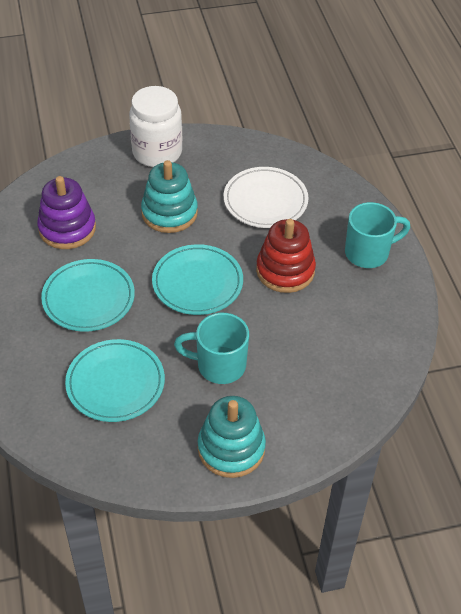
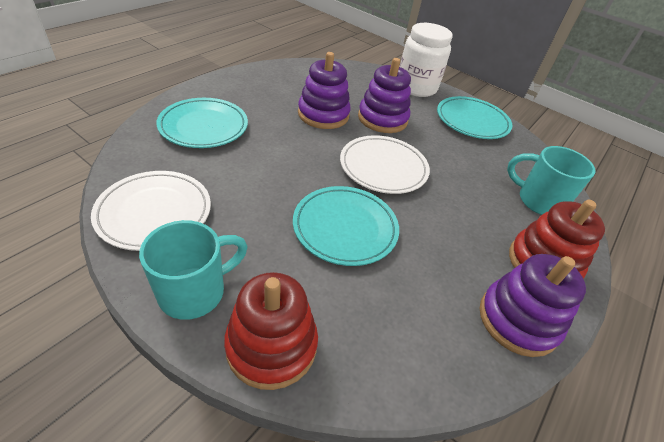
purple stacking toy: 1 -> 3
red stacking toy: 1 -> 2
turquoise stacking toy: 2 -> 0
white plate: 1 -> 2

